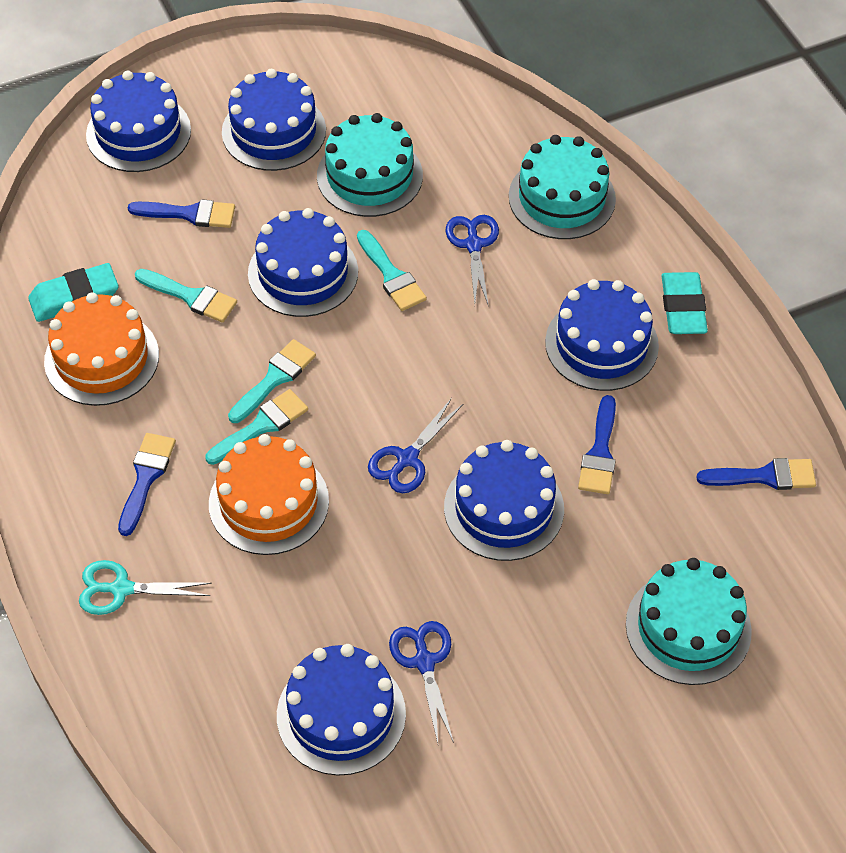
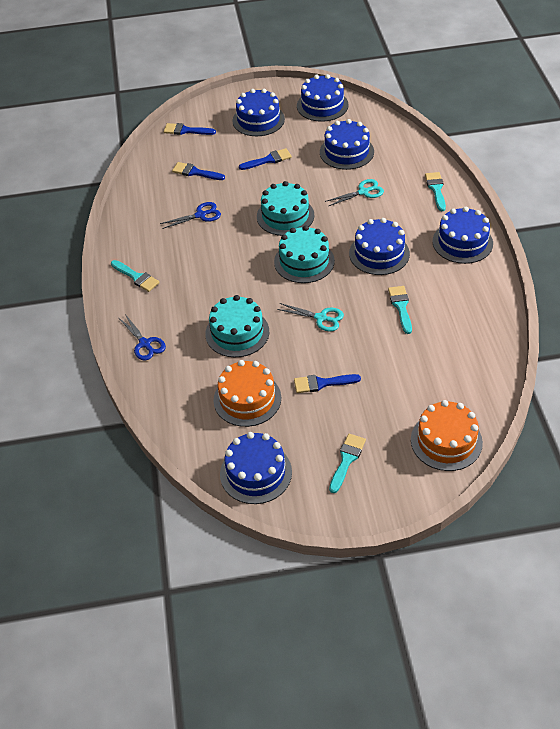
blue scissors: 3 -> 2
turquoise eraser: 2 -> 0
turquoise scissors: 1 -> 2

